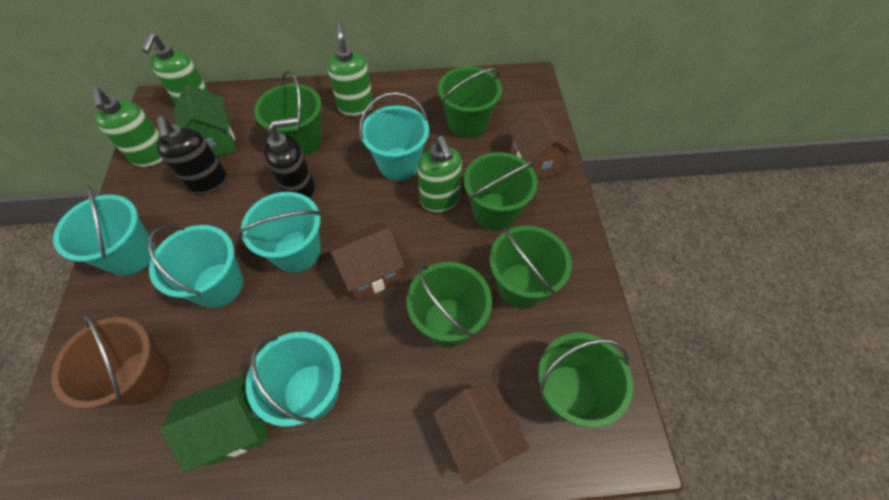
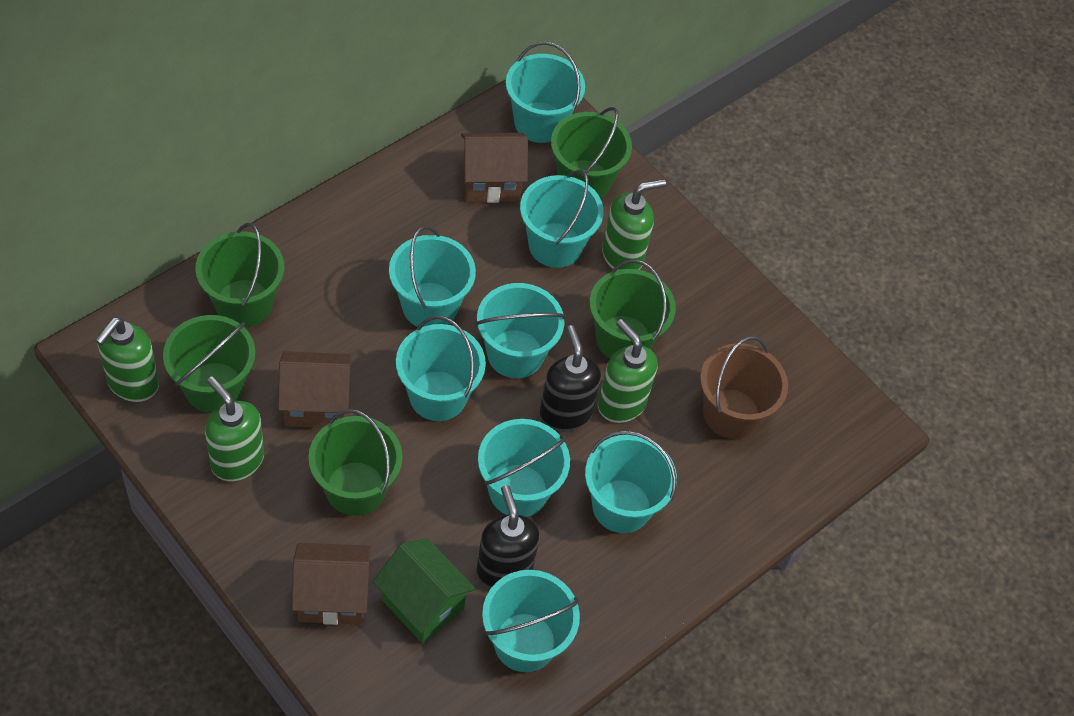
green bucket: 6 -> 5
green house: 2 -> 1
turquoise bucket: 5 -> 8

